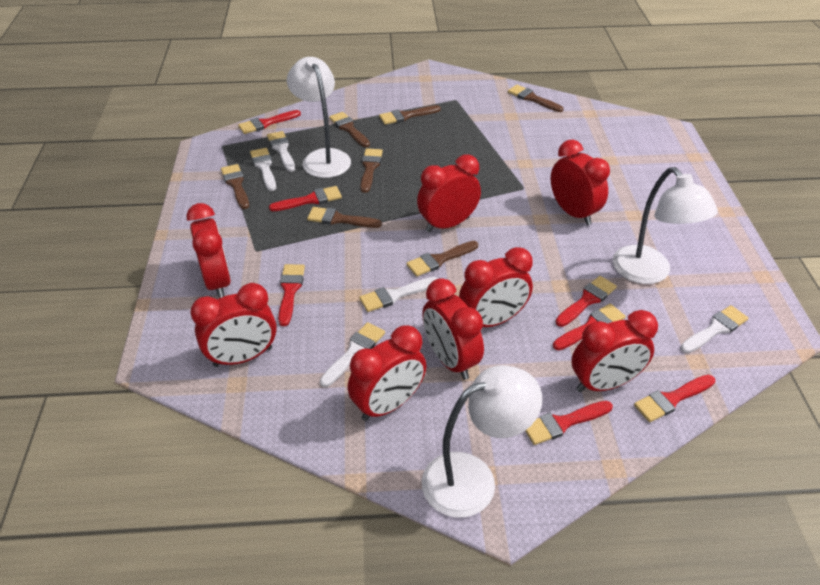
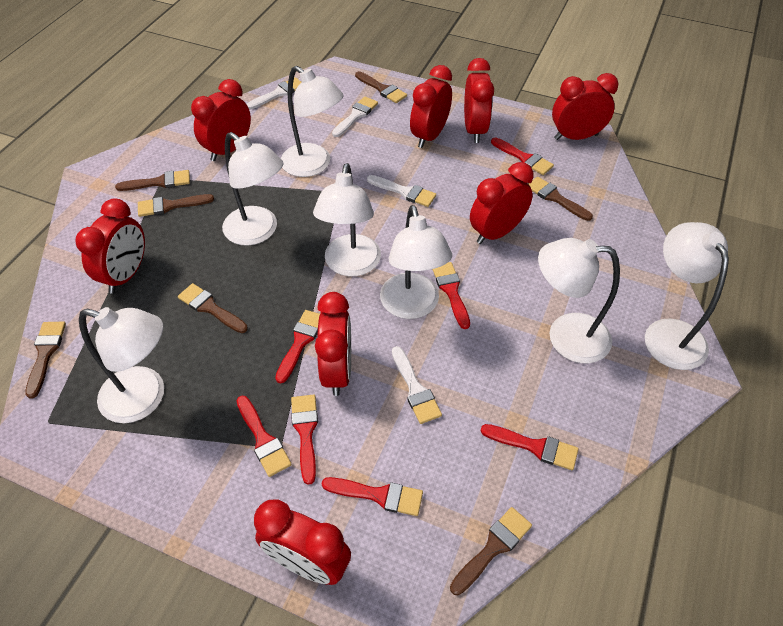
white brush: 5 -> 4
white lamp: 3 -> 7

